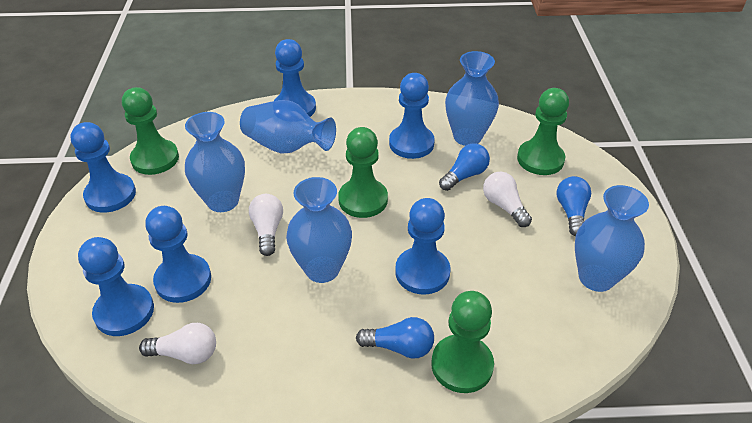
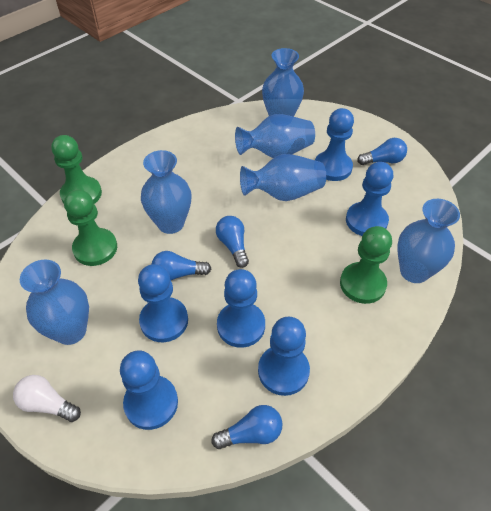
blue light bulb: 3 -> 4
blue vase: 5 -> 6
green pawn: 4 -> 3
white light bulb: 3 -> 1

